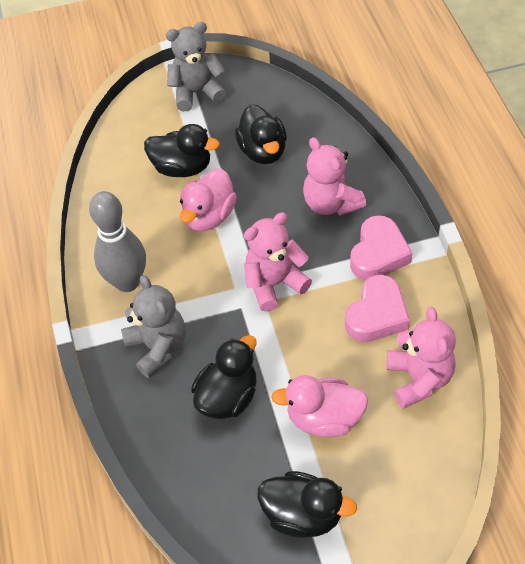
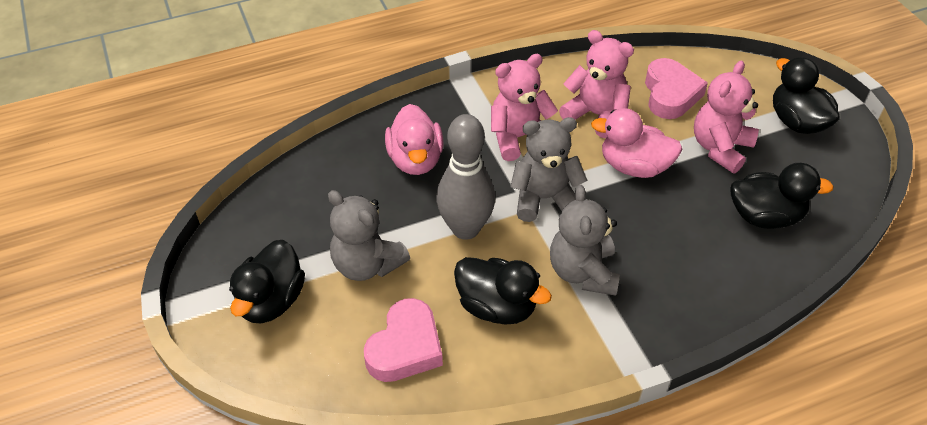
grey teddy bear: 2 -> 3

